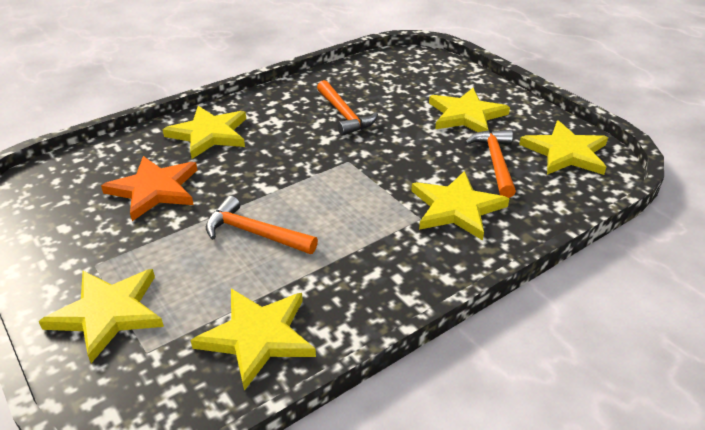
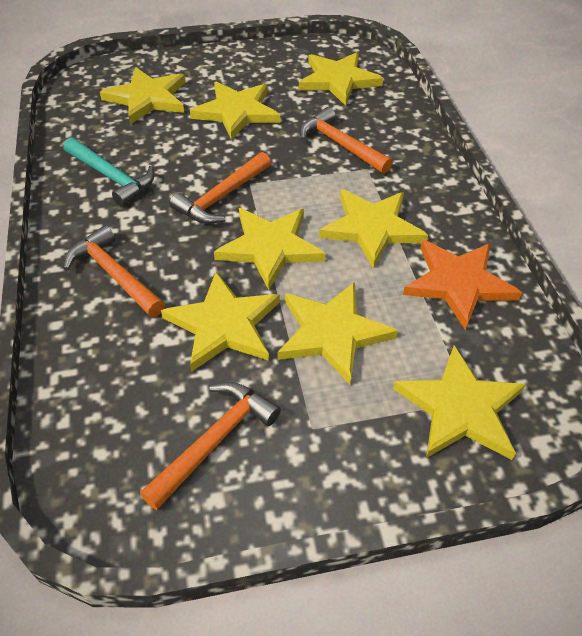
orange hammer: 3 -> 4
turquoise hammer: 0 -> 1
yellow star: 6 -> 8

